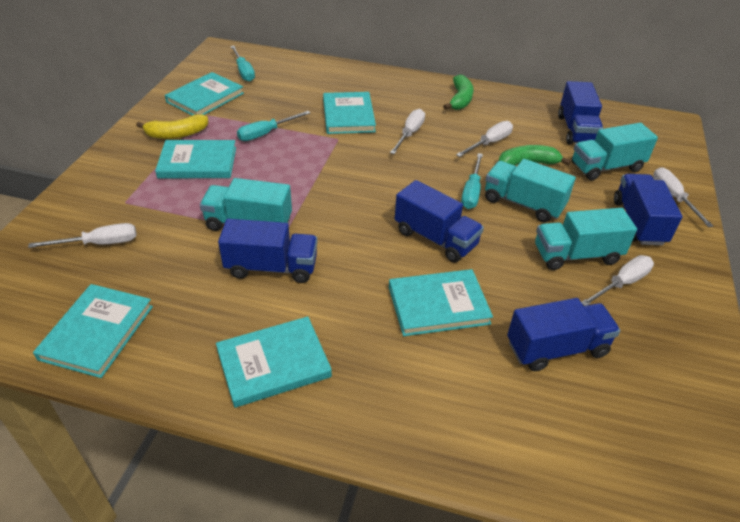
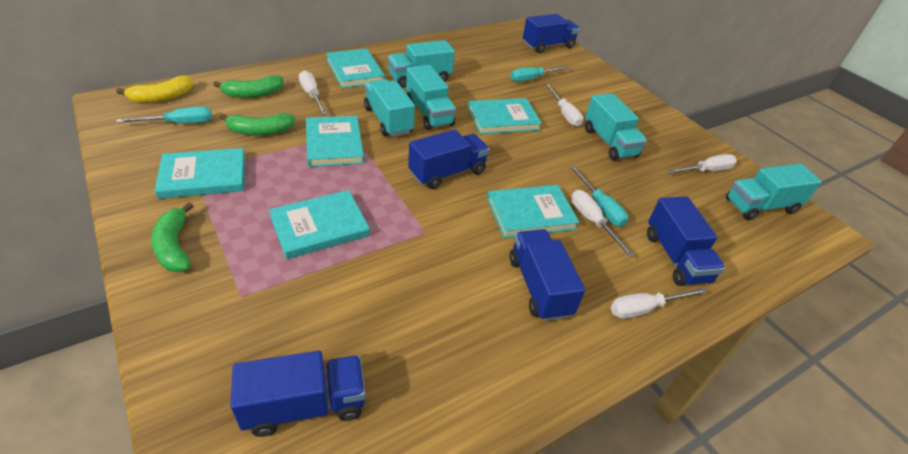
green banana: 2 -> 3
turquoise truck: 4 -> 5

